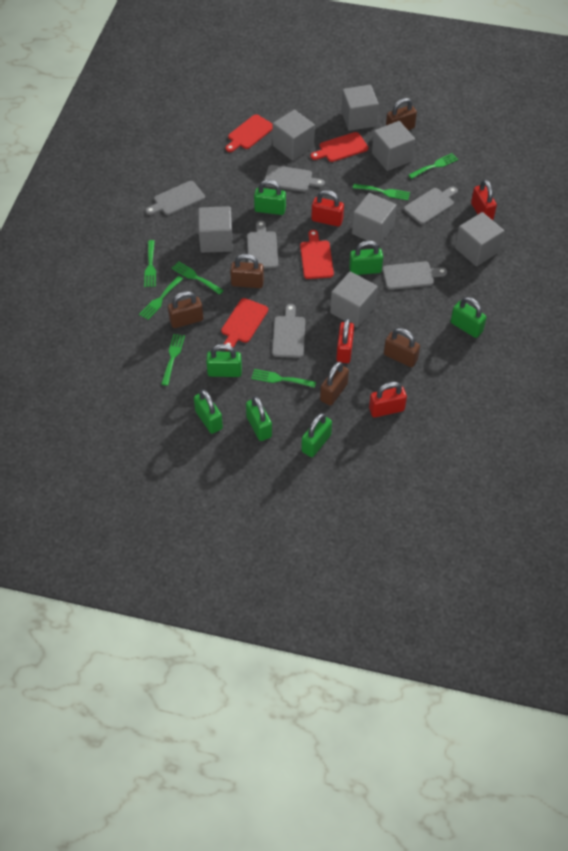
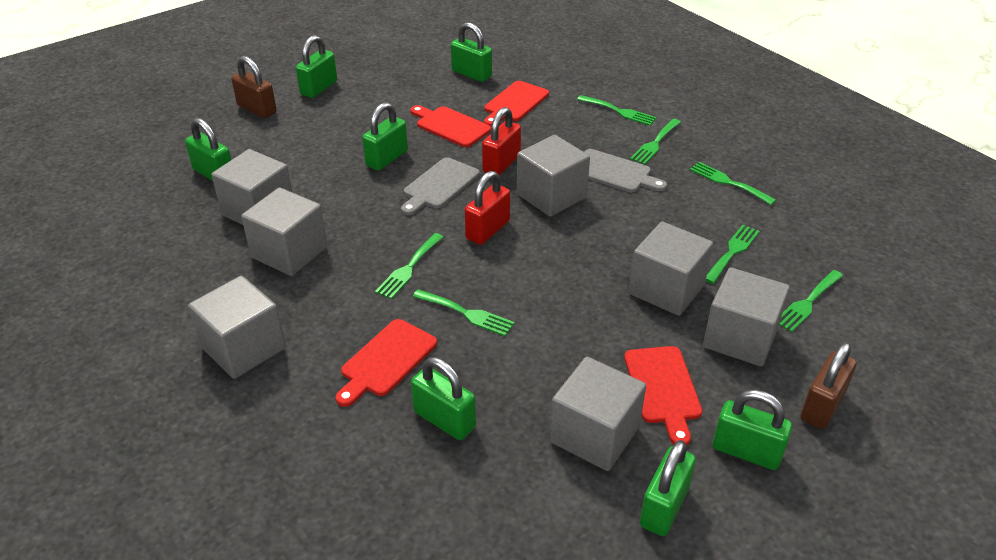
brown padlock: 5 -> 2
grey cutting board: 6 -> 2
red padlock: 4 -> 2

